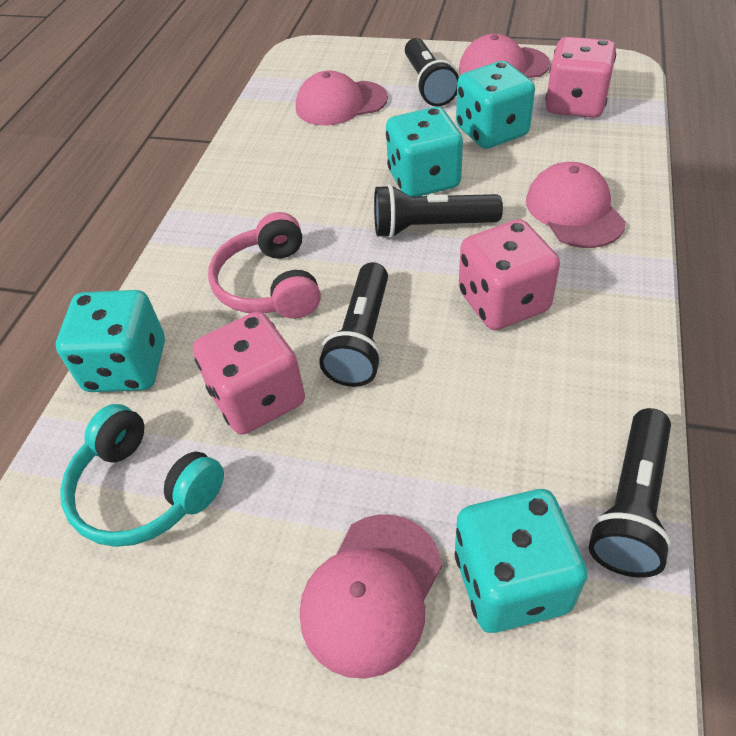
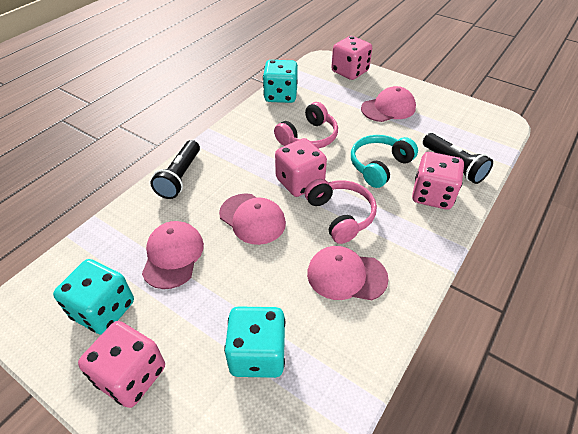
black flashlight: 4 -> 2
pink dice: 3 -> 4
pink headphones: 1 -> 2
turquoise dice: 4 -> 3

